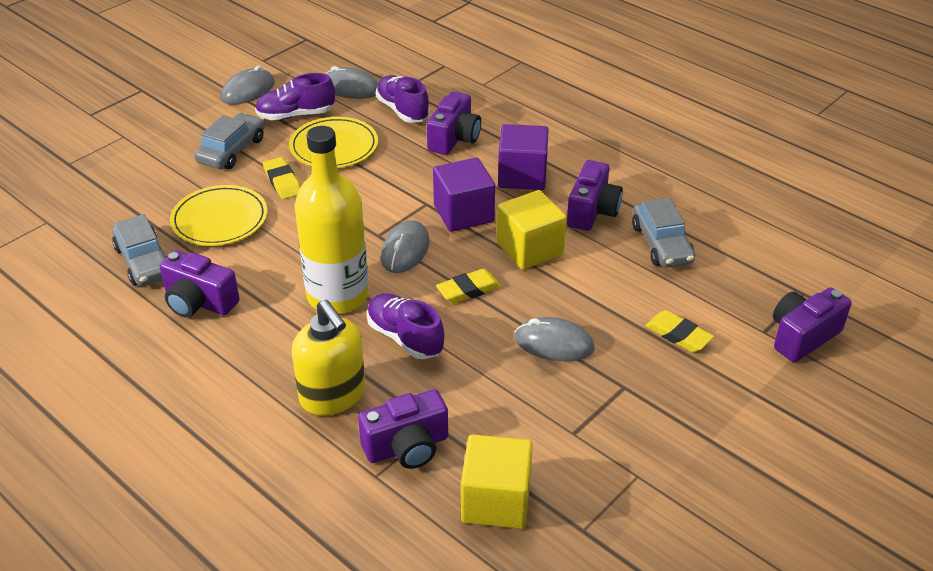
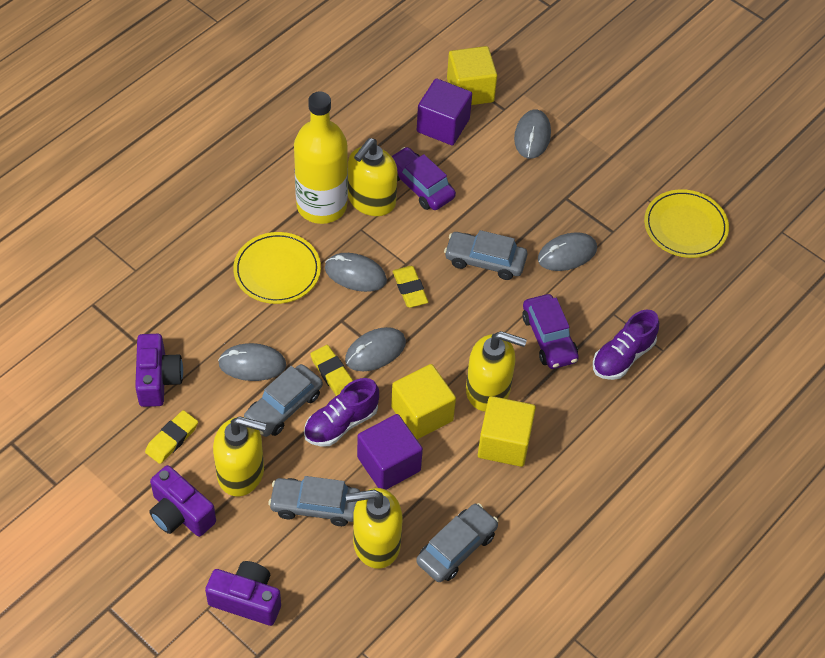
grey car: 3 -> 4
grey mouse: 4 -> 5
purple camera: 5 -> 3
purple car: 0 -> 2
purple shoe: 3 -> 2
yellow cube: 2 -> 3
yellow soap dispenser: 1 -> 4

